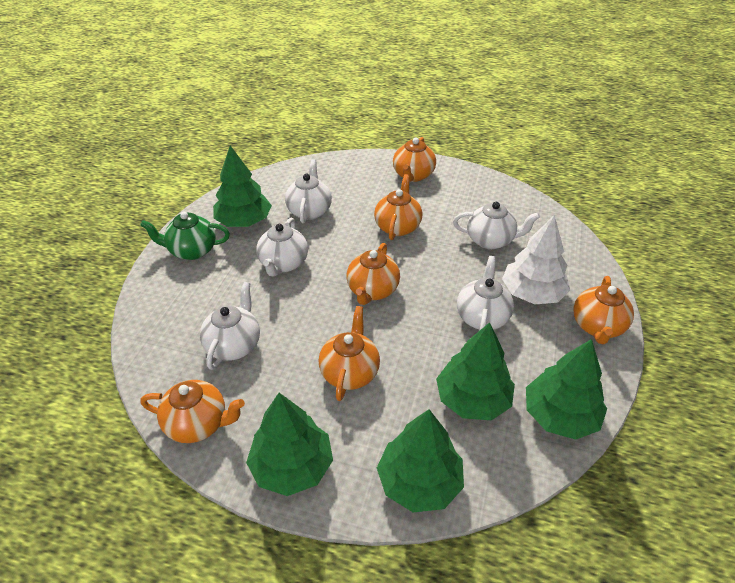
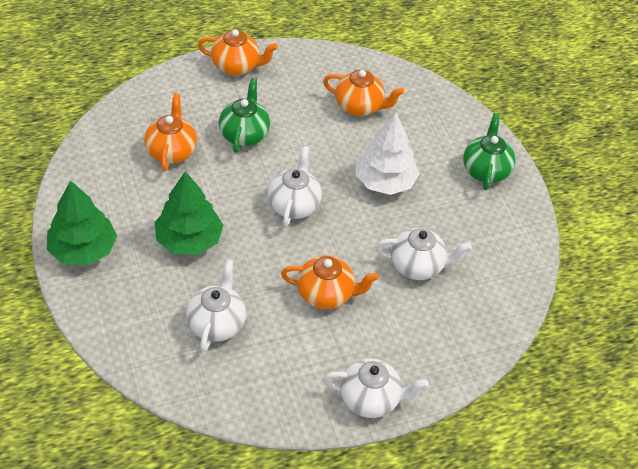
green teapot: 1 -> 2
green tree: 5 -> 2
orange teapot: 6 -> 4
white teapot: 5 -> 4

